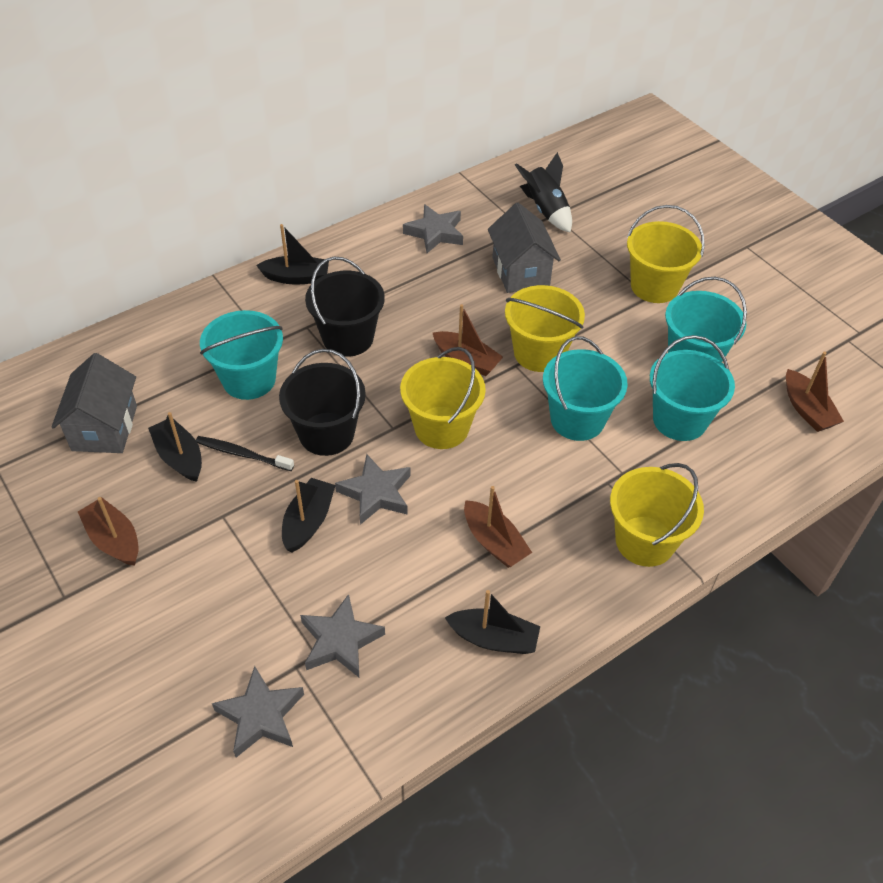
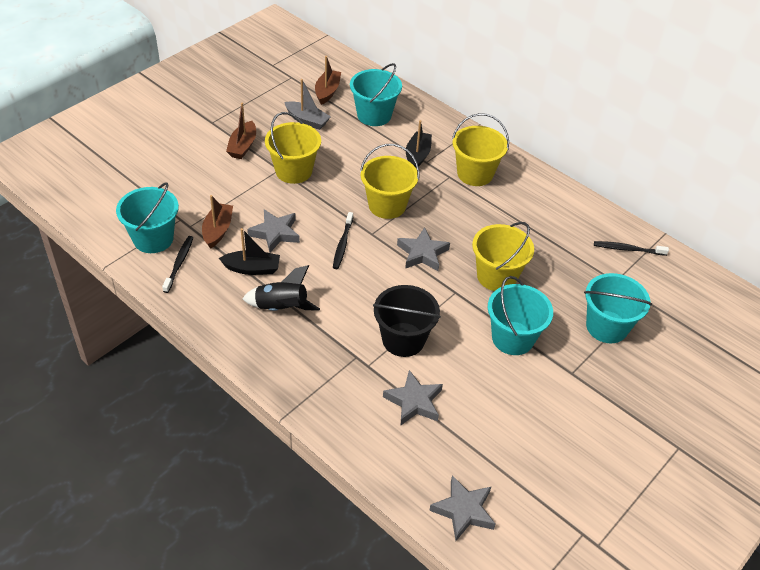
black boat: 4 -> 2
black bucket: 2 -> 1
black toothbrush: 1 -> 3
brown boat: 4 -> 3
grey boat: 0 -> 1
grey house: 2 -> 0

